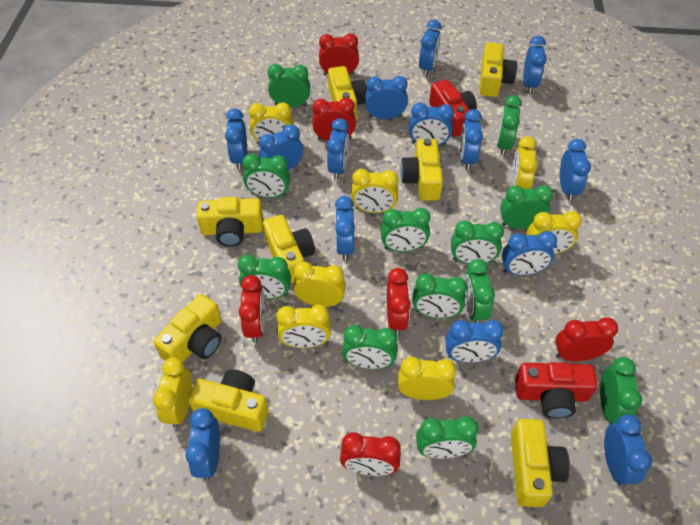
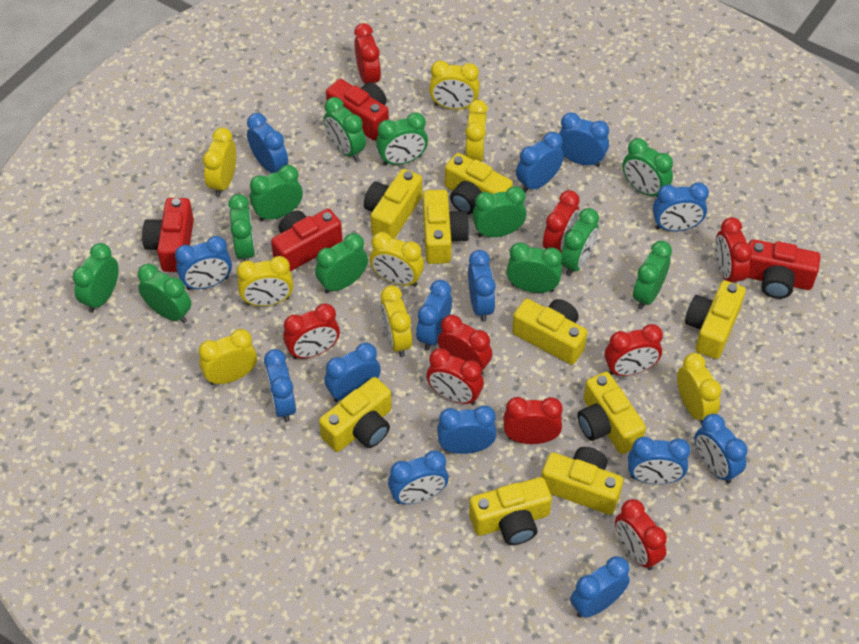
red camera: 2 -> 4
red clock: 6 -> 9
yellow camera: 8 -> 9

